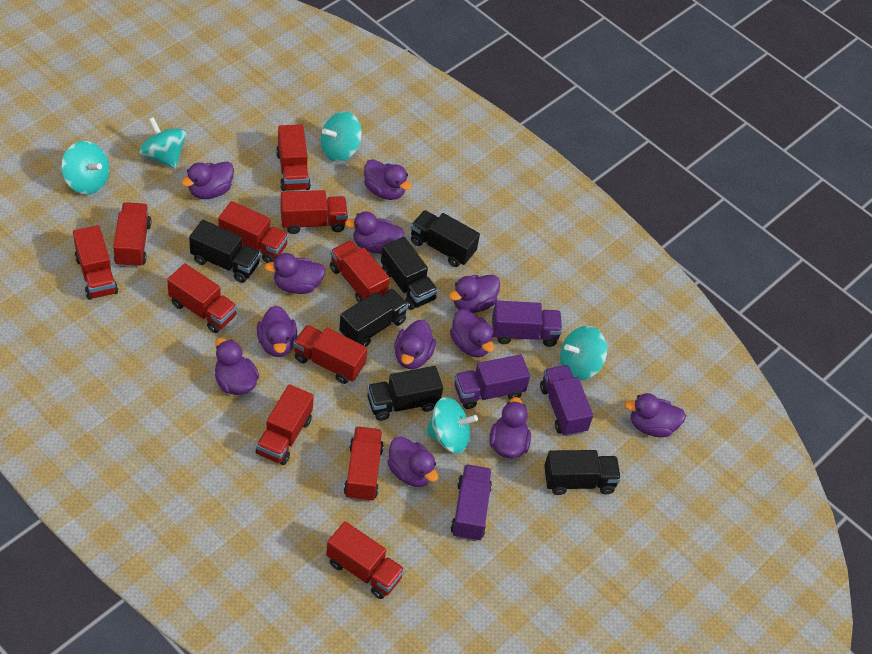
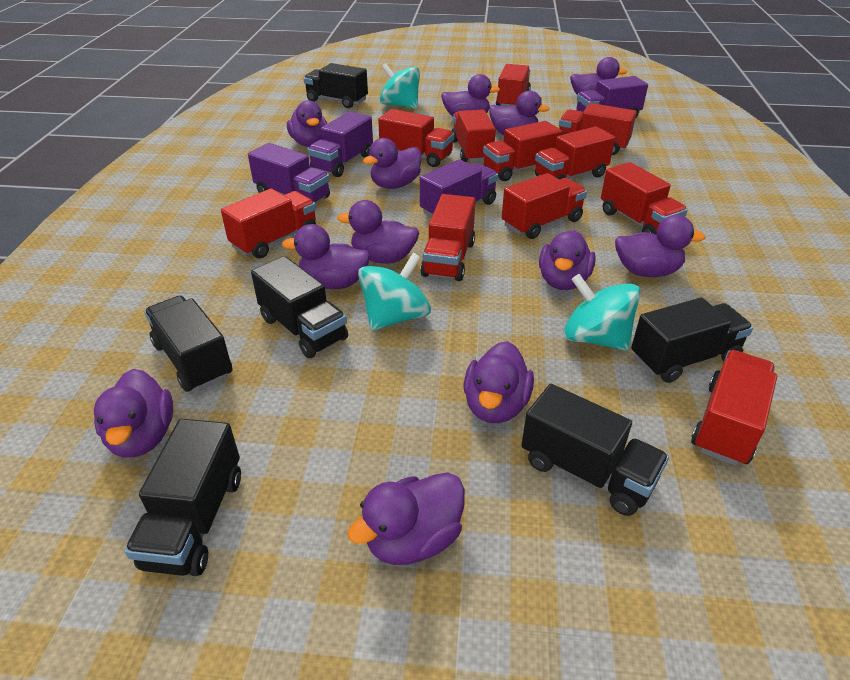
turquoise spinning top: 5 -> 3

